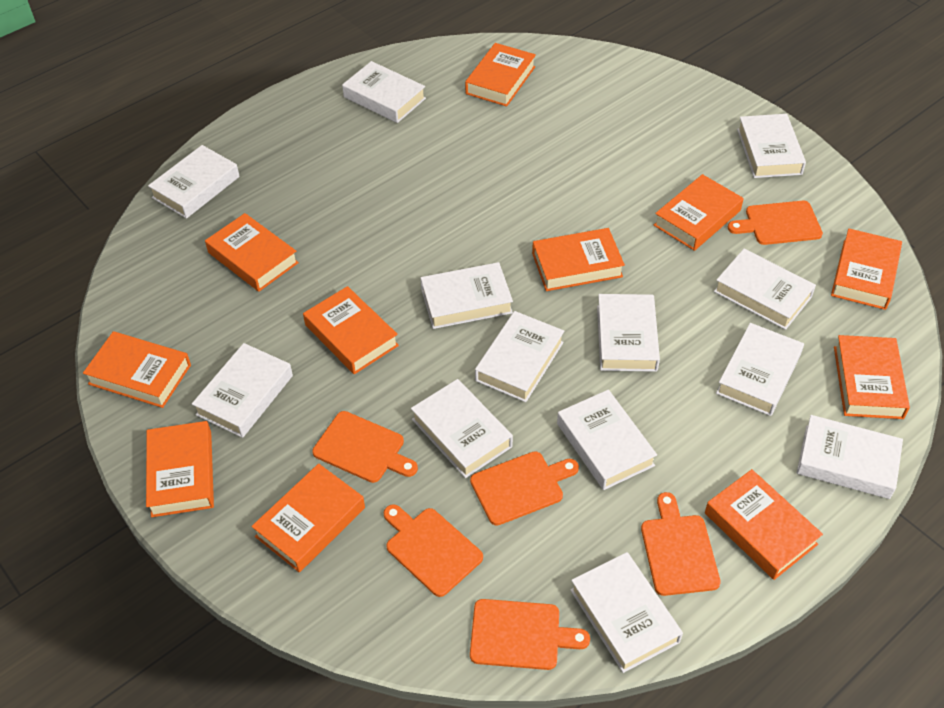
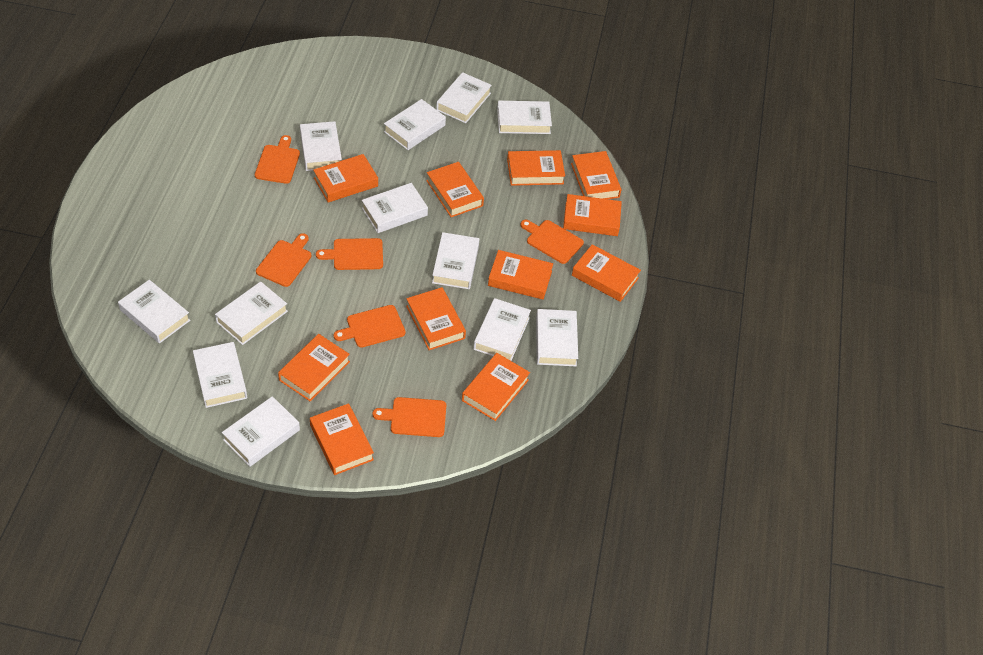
white book: 13 -> 12

